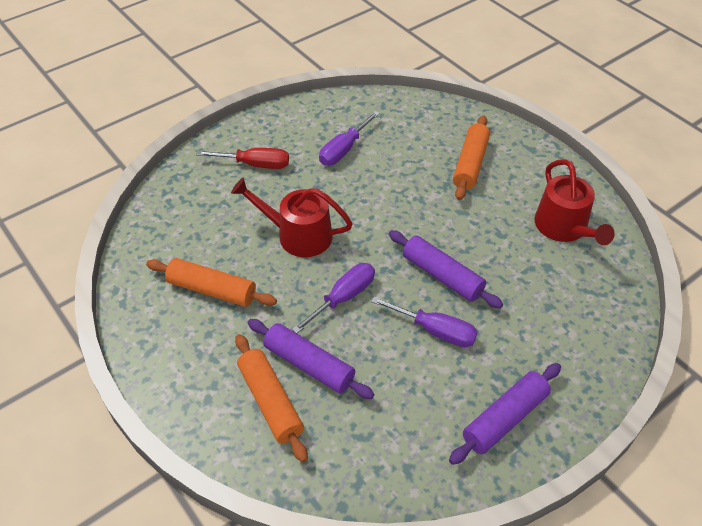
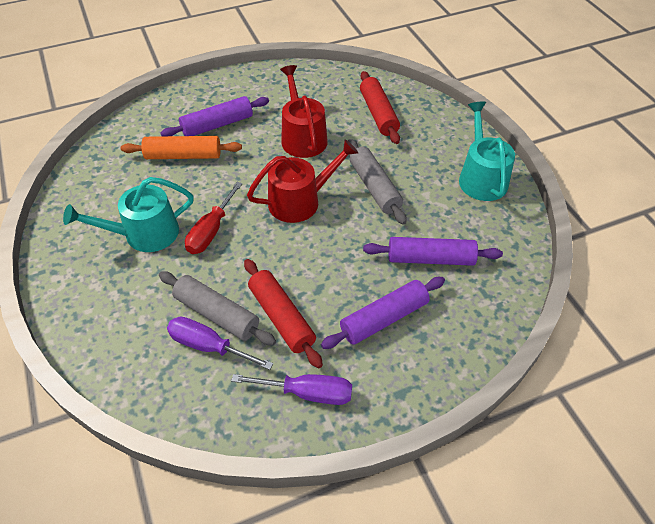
grey rolling pin: 0 -> 2
orange rolling pin: 3 -> 1
purple screwdriver: 3 -> 2
red rolling pin: 0 -> 2
turquoise watering can: 0 -> 2

